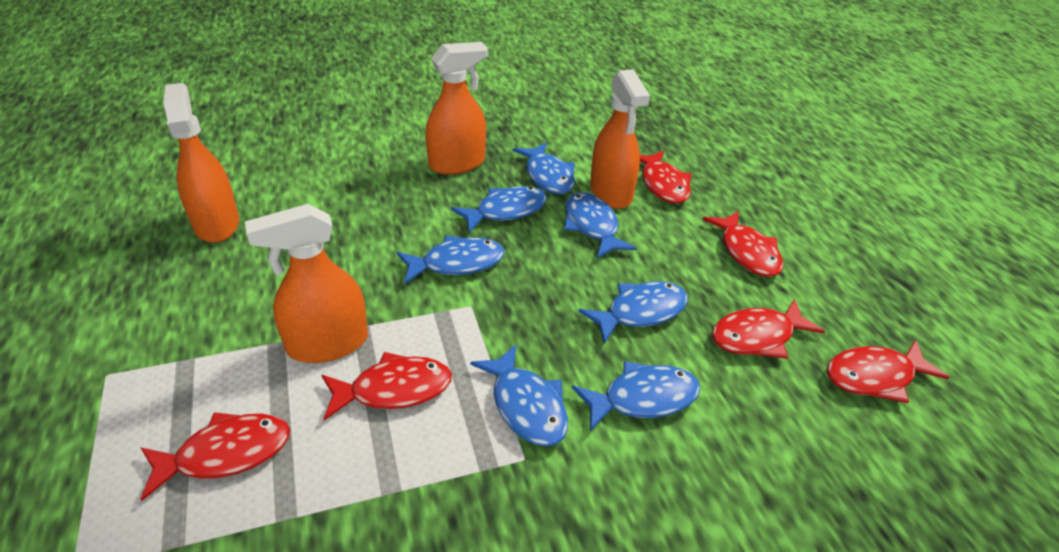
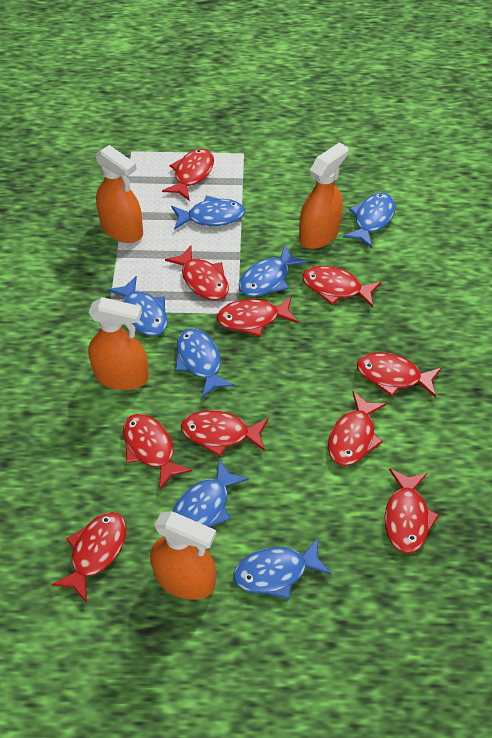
red fish: 6 -> 10

